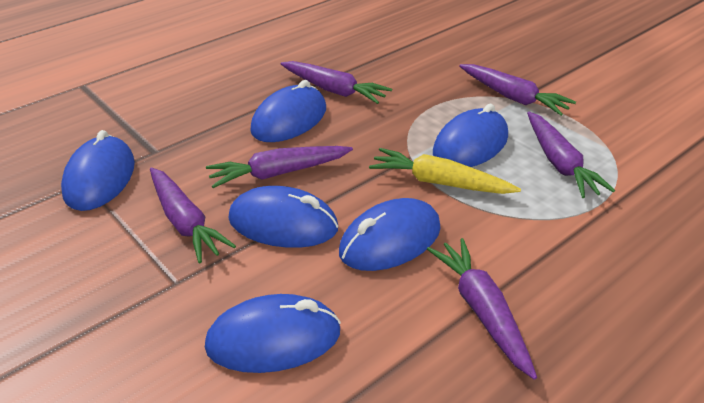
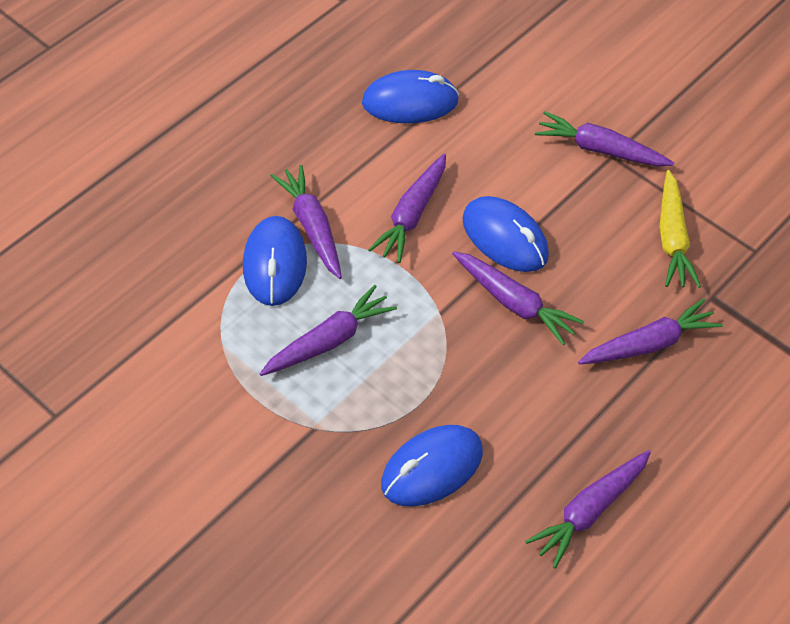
blue mouse: 6 -> 4
purple carrot: 6 -> 7

